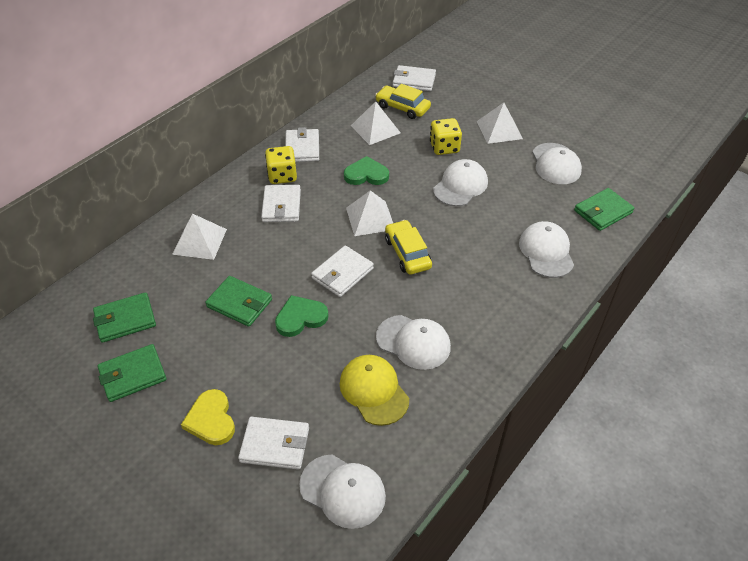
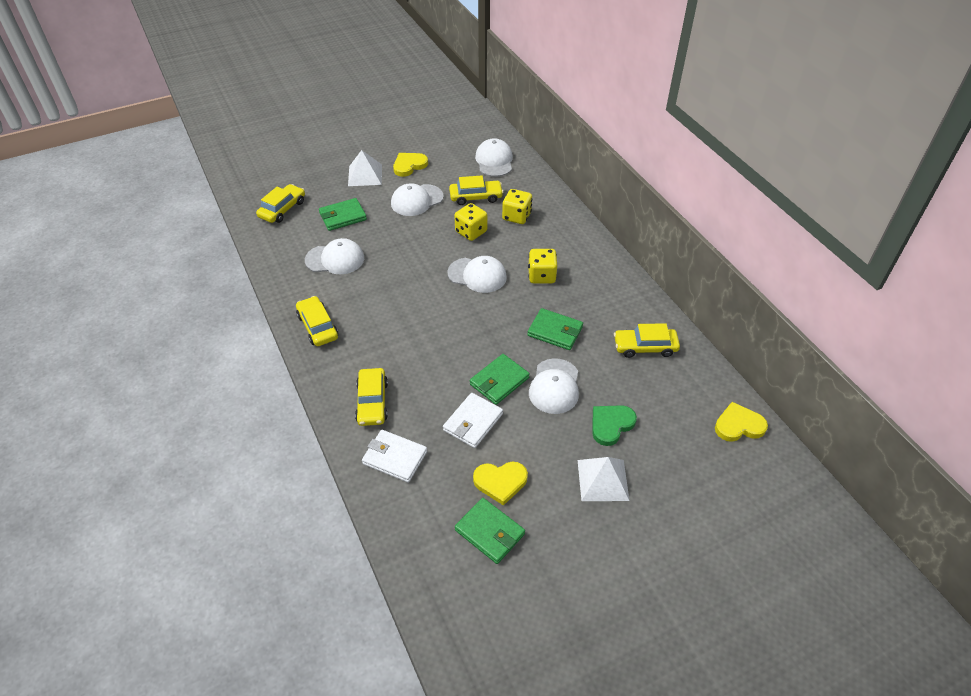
green heart: 2 -> 1
white pyramid: 4 -> 2
white wallet: 5 -> 2
yellow cap: 1 -> 0
yellow car: 2 -> 5
yellow dice: 2 -> 3
yellow heart: 1 -> 3

